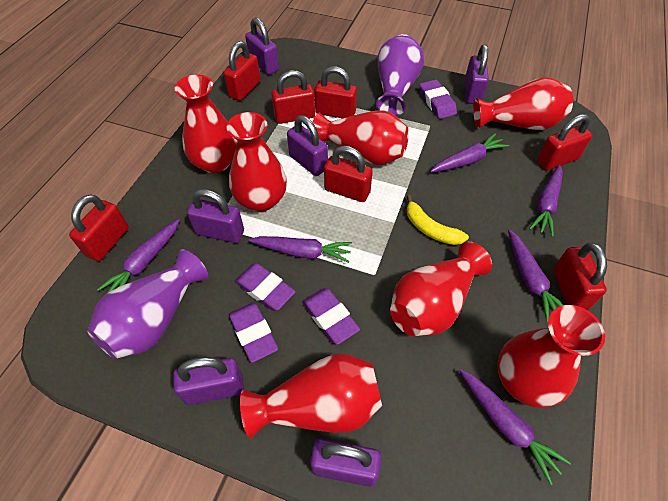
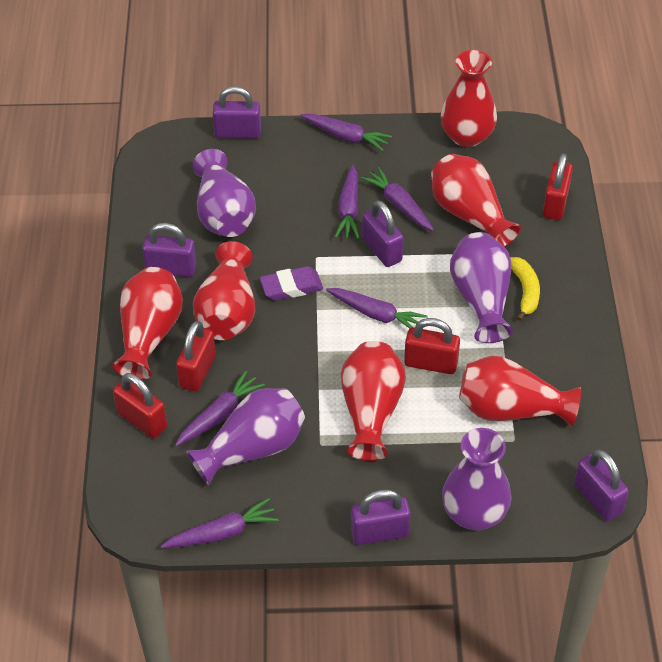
purple eraser: 4 -> 1
purple padlock: 6 -> 5
purple vase: 2 -> 4
red padlock: 7 -> 4
red vase: 7 -> 6

